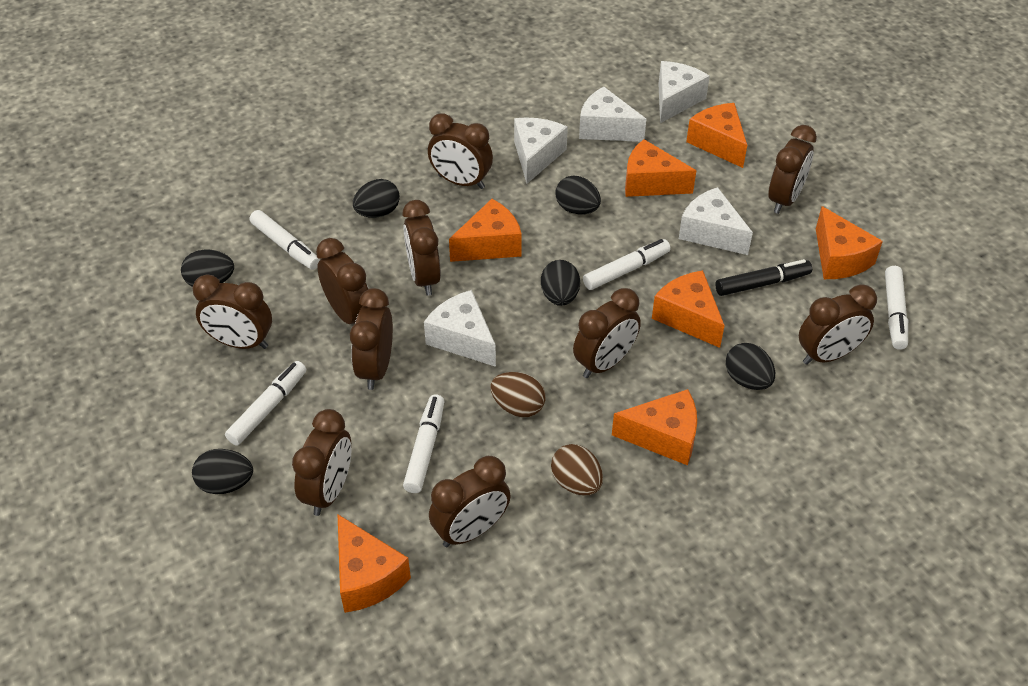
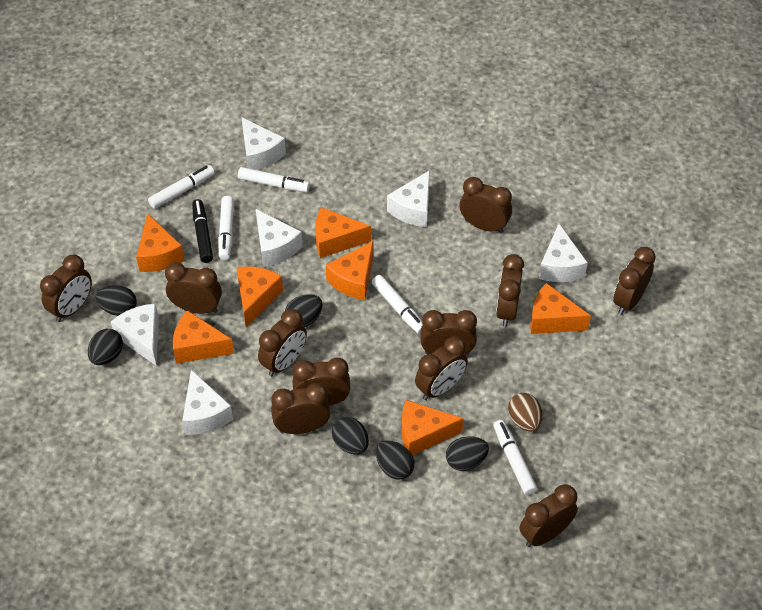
brown clock: 10 -> 11
brown egg: 2 -> 1
white cheese: 5 -> 6

